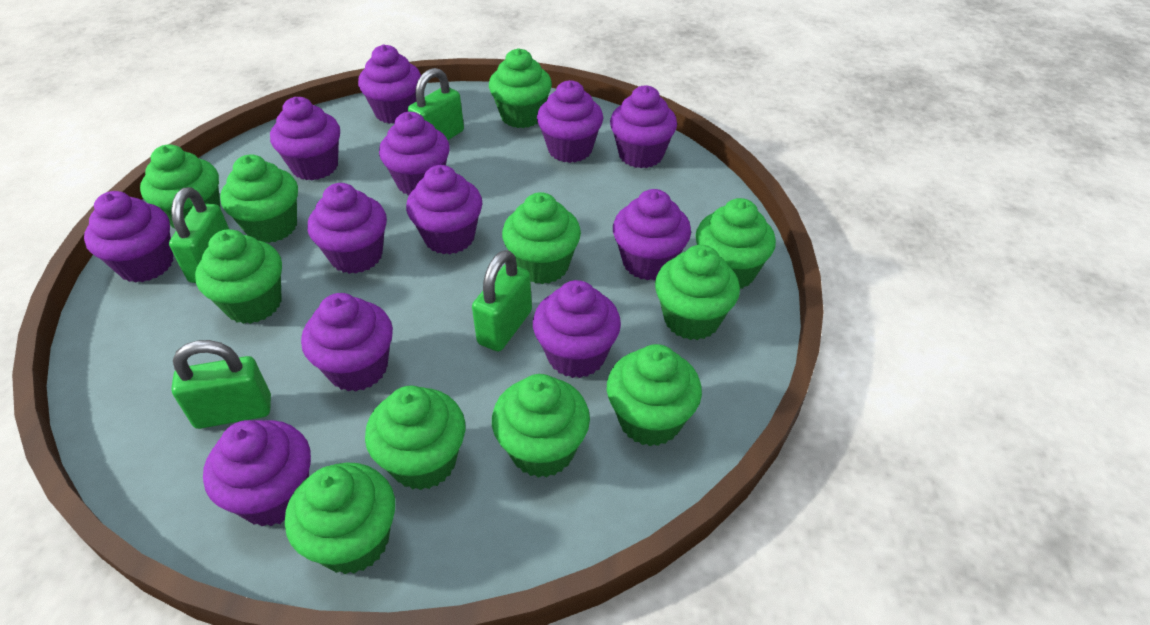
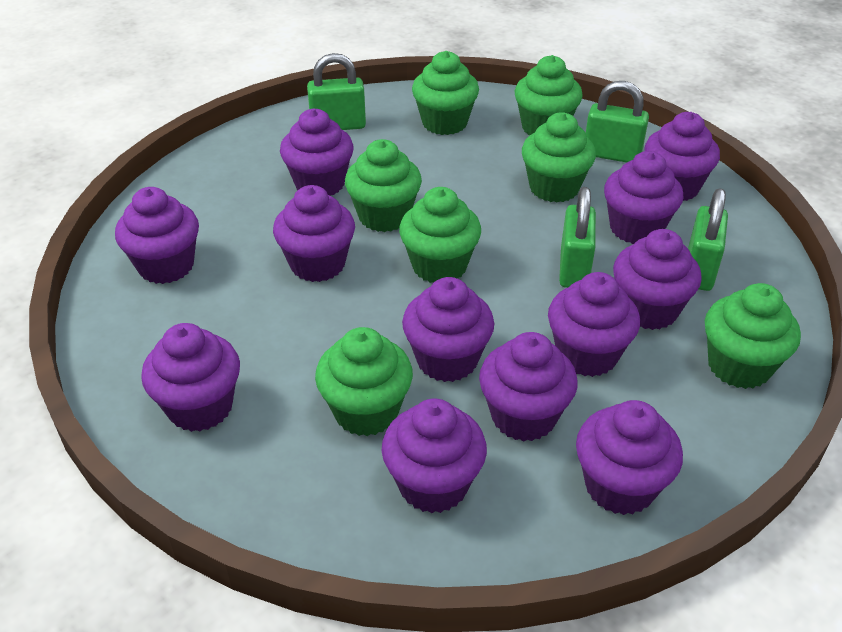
green cupcake: 11 -> 7

